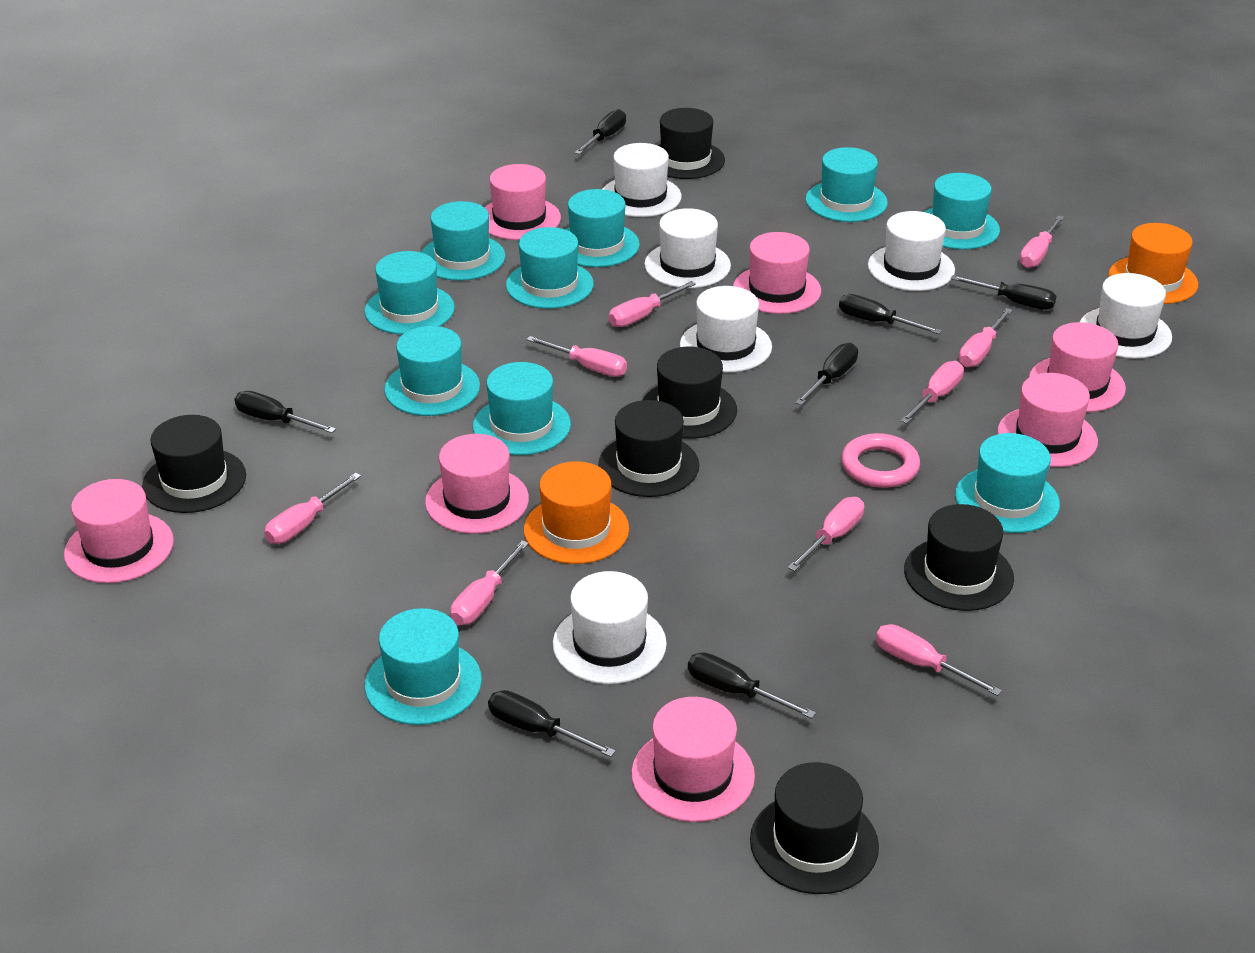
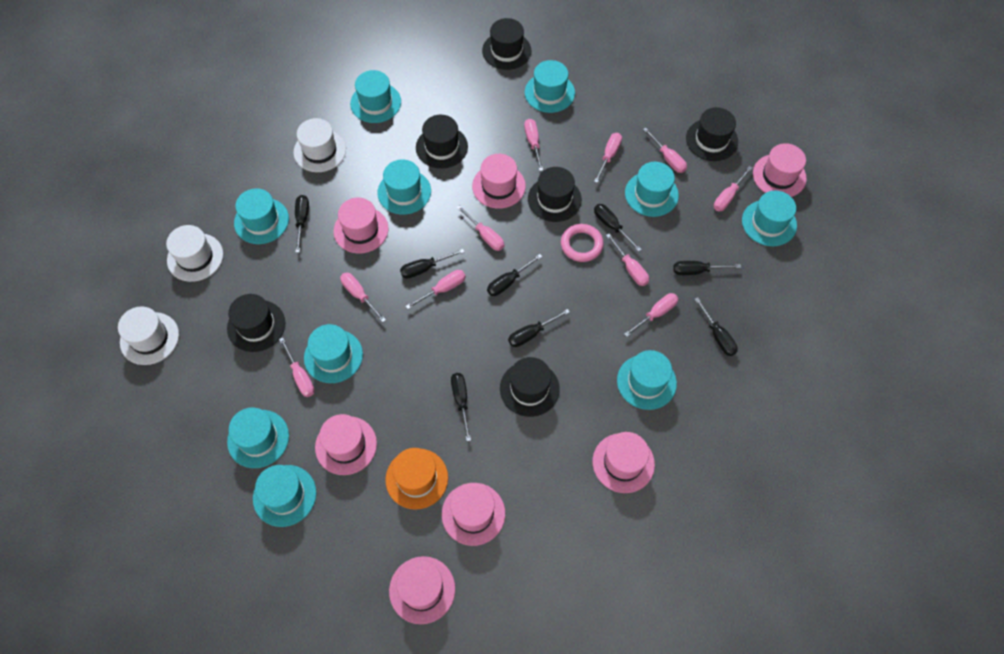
black screwdriver: 7 -> 8
orange hat: 2 -> 1
pink screwdriver: 9 -> 10
white hat: 6 -> 3

